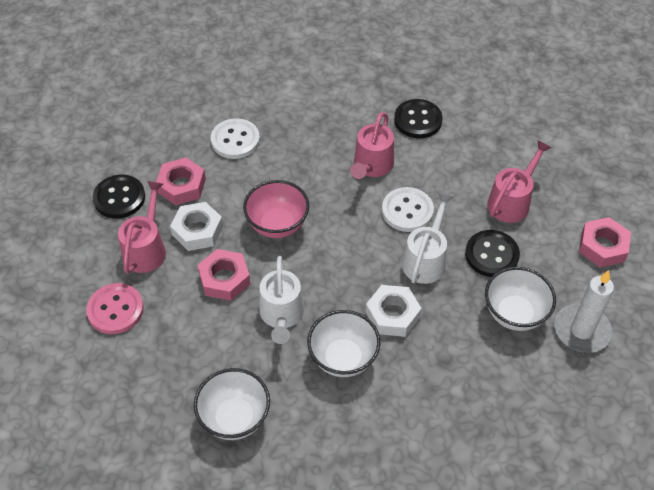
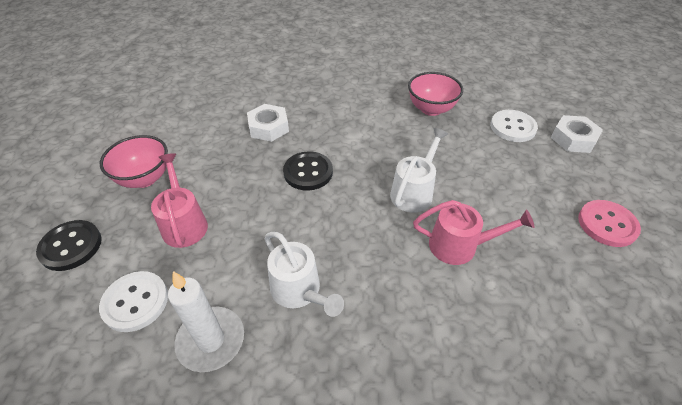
black button: 3 -> 2
pink bowl: 1 -> 2
pink nut: 3 -> 0
pink watering can: 3 -> 2
white bowl: 3 -> 0

